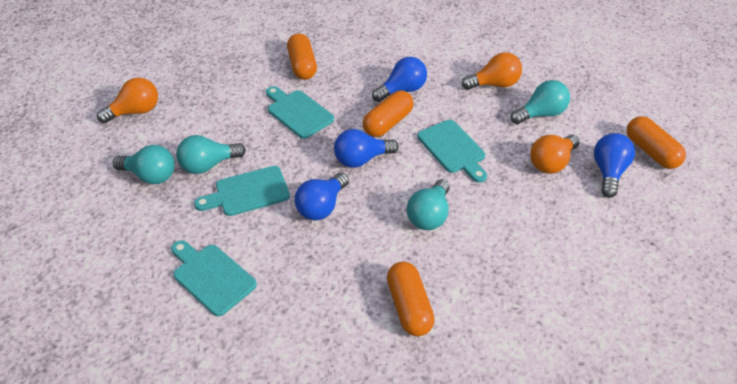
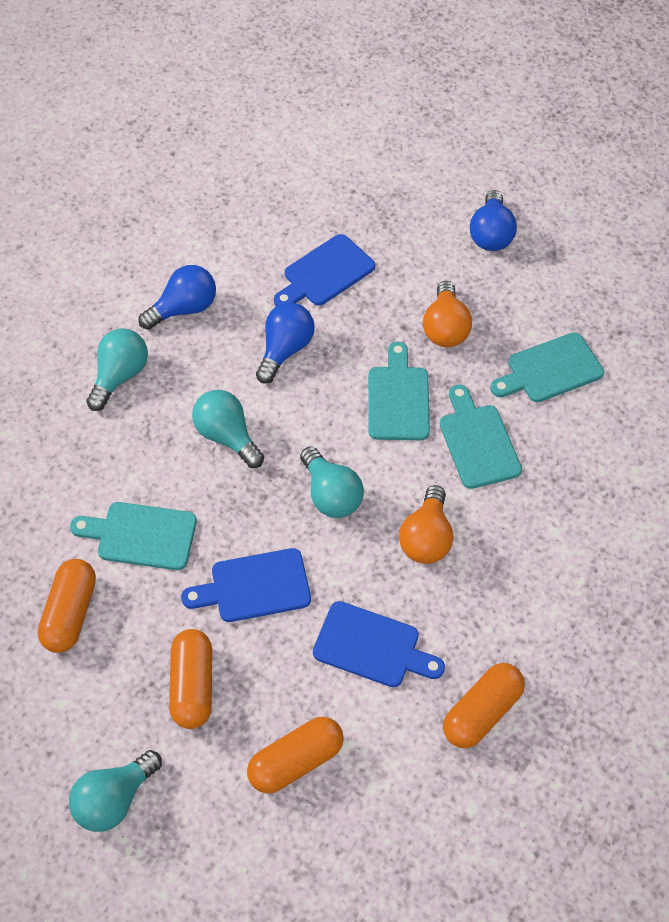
blue cutting board: 0 -> 3
blue light bulb: 4 -> 3
orange light bulb: 3 -> 2

